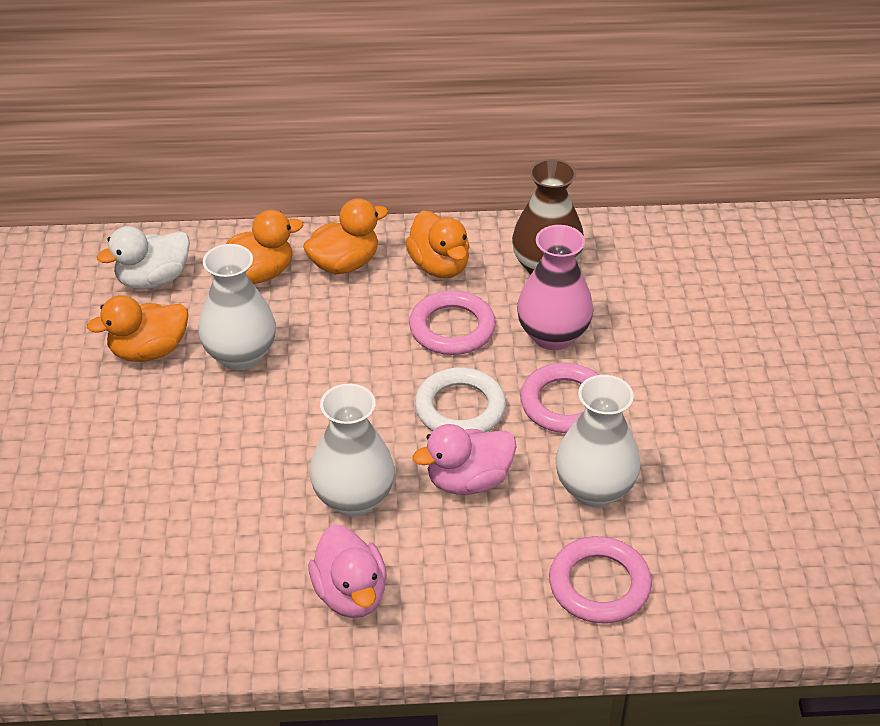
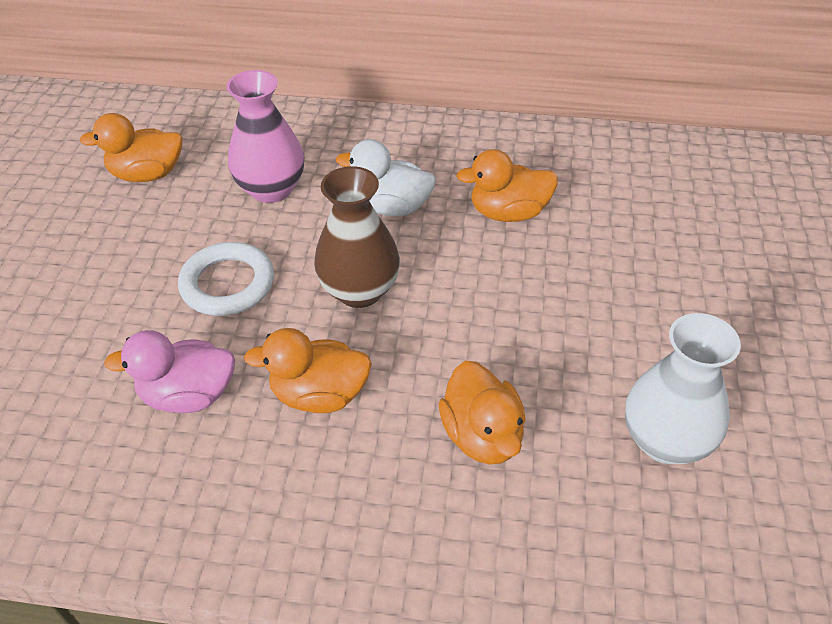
pink duck: 2 -> 1
pink ring: 3 -> 0
white vase: 3 -> 1

